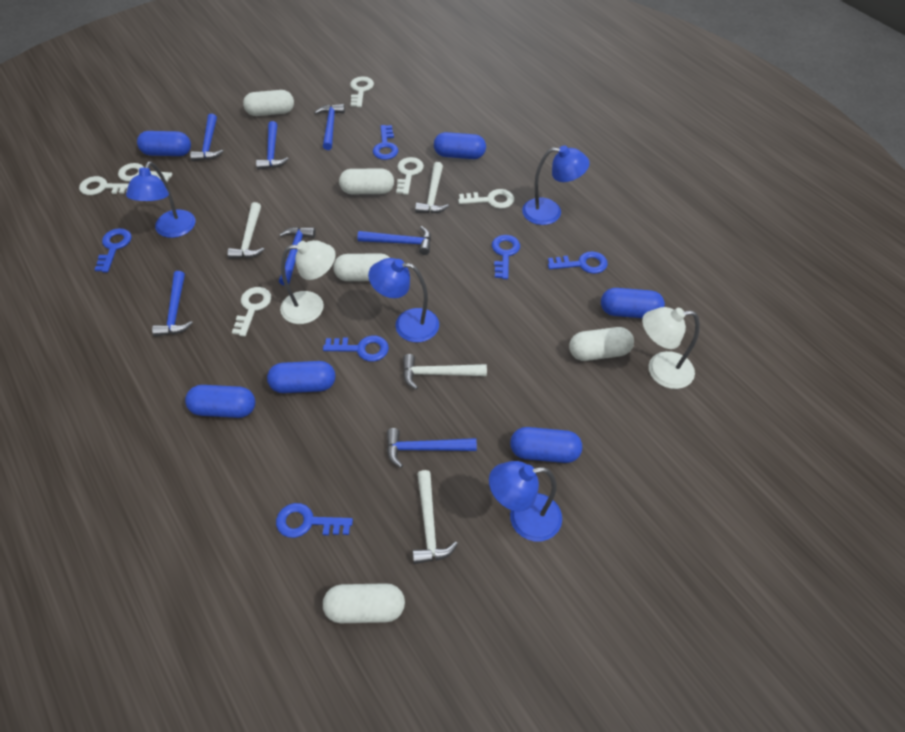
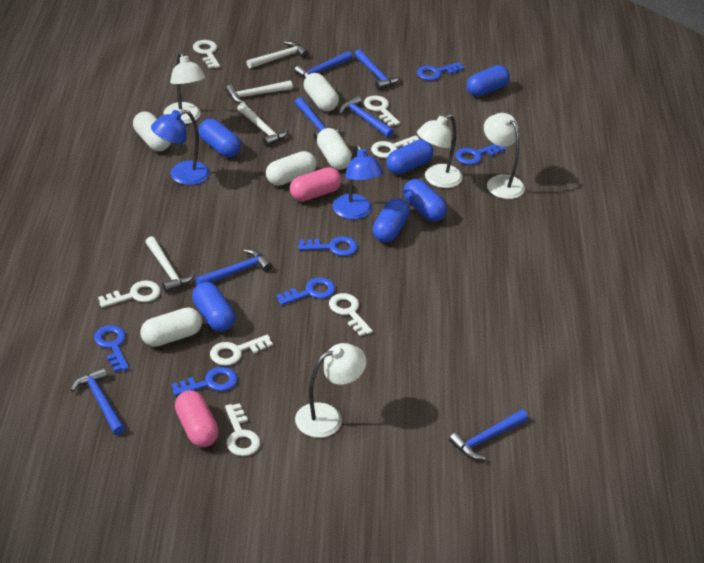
blue lamp: 4 -> 2
pink capsule: 0 -> 2
white key: 6 -> 7
white lamp: 2 -> 4

